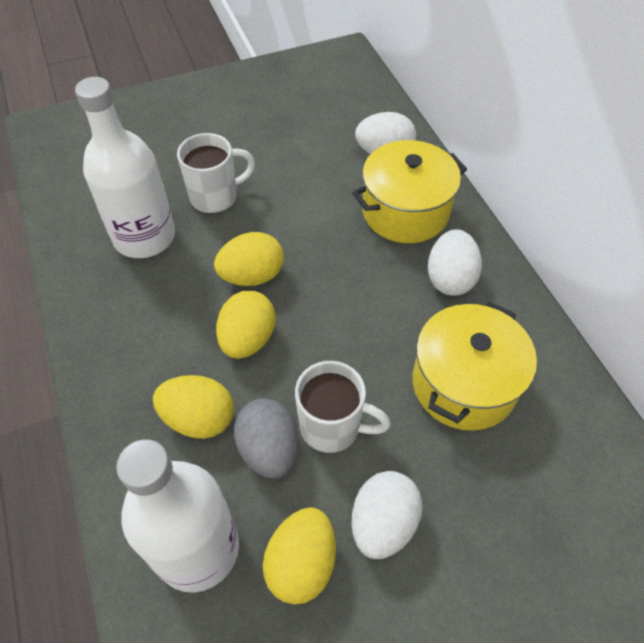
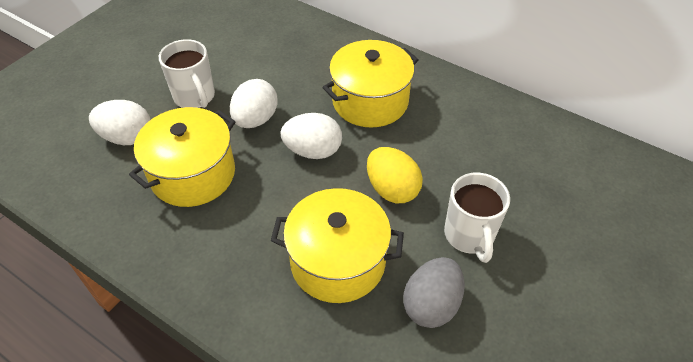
white bottle: 2 -> 0
yellow egg: 4 -> 1
yellow pot: 2 -> 3

